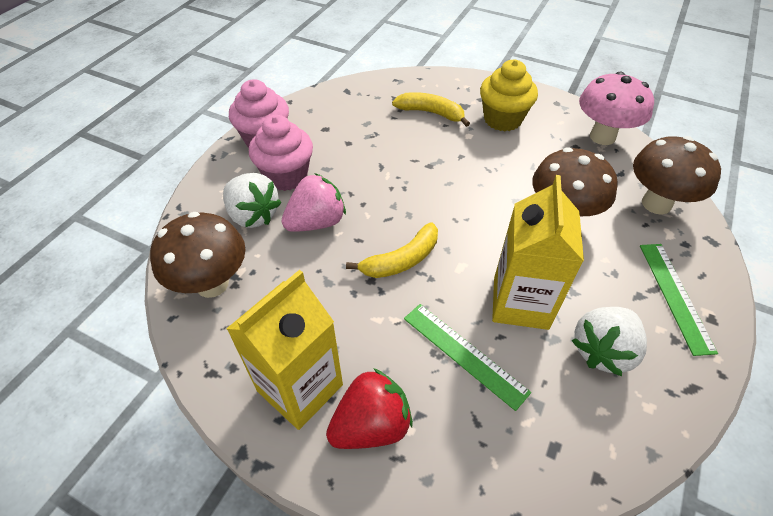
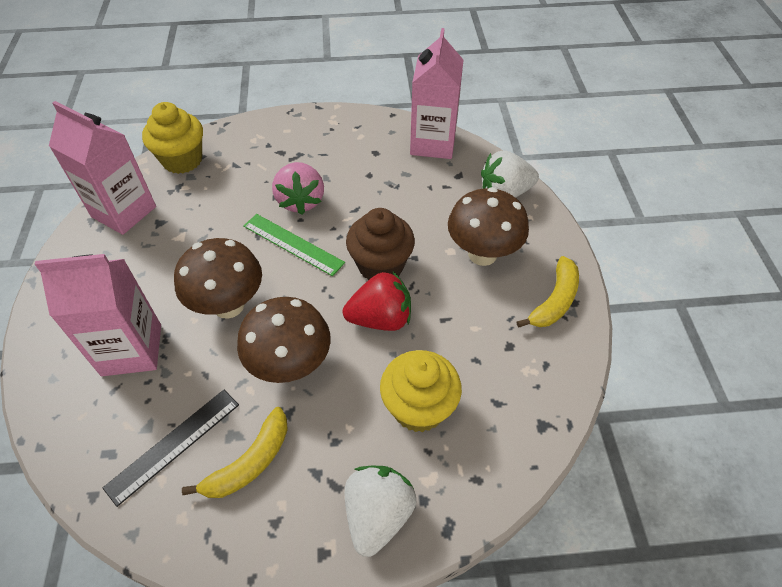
black ruler: 0 -> 1
brown cupcake: 0 -> 1
green ruler: 2 -> 1
pink carton: 0 -> 3
pink cupcake: 2 -> 0
pink mushroom: 1 -> 0
yellow carton: 2 -> 0
yellow cupcake: 1 -> 2

